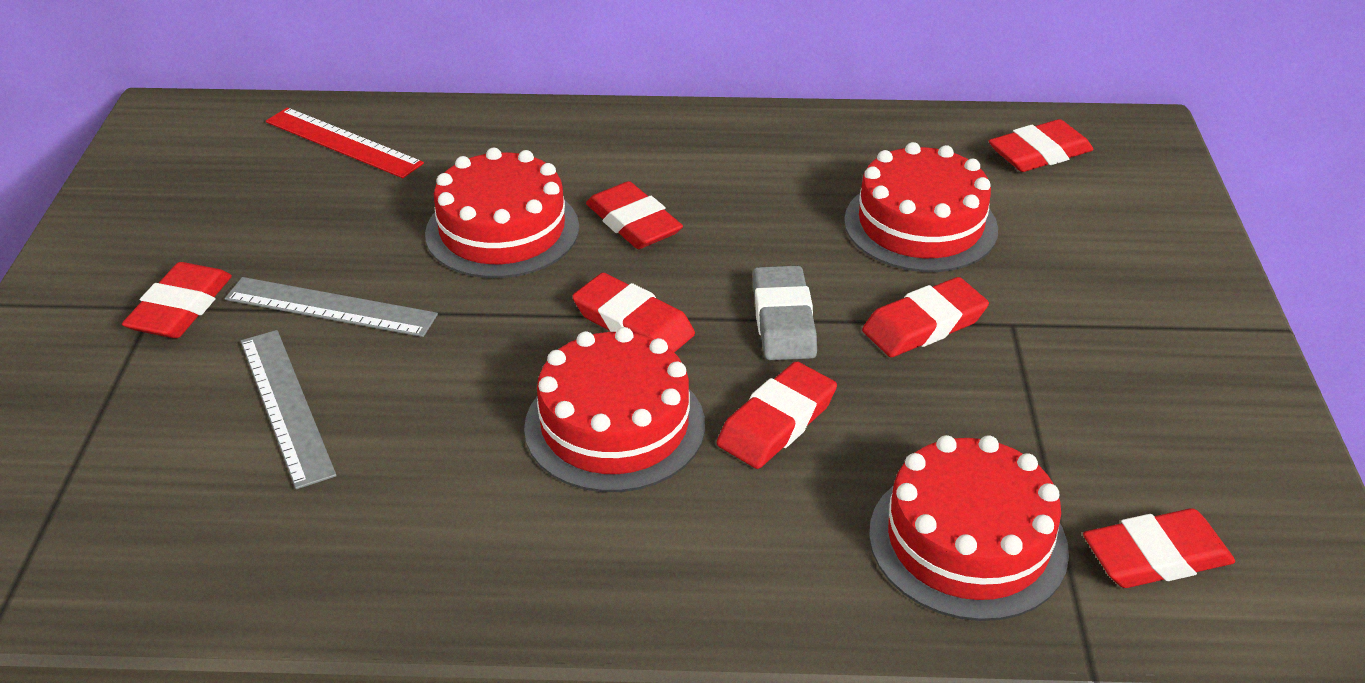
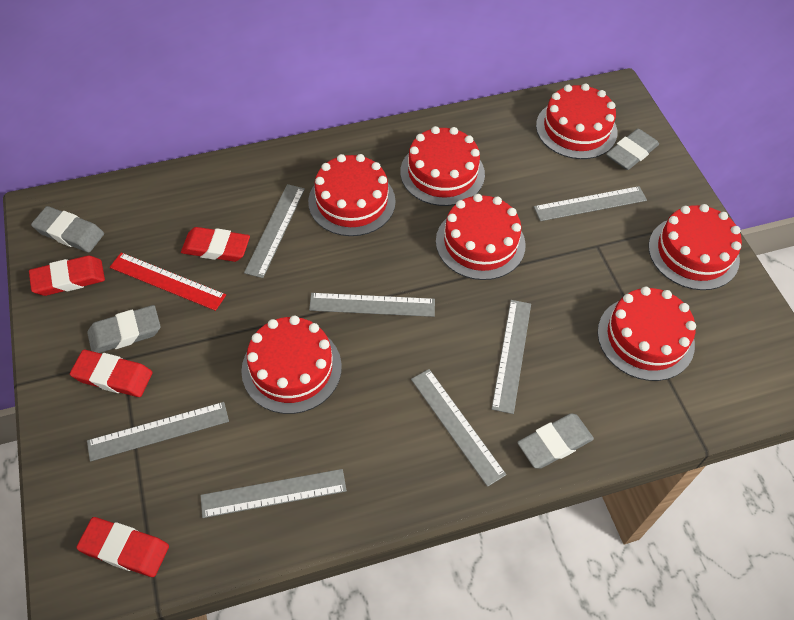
grey eraser: 1 -> 4
grey ruler: 2 -> 7
red cake: 4 -> 7
red eraser: 7 -> 4

